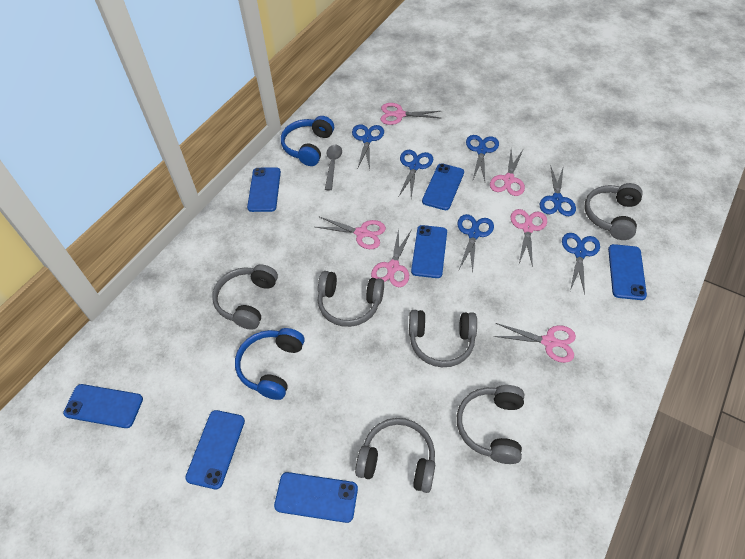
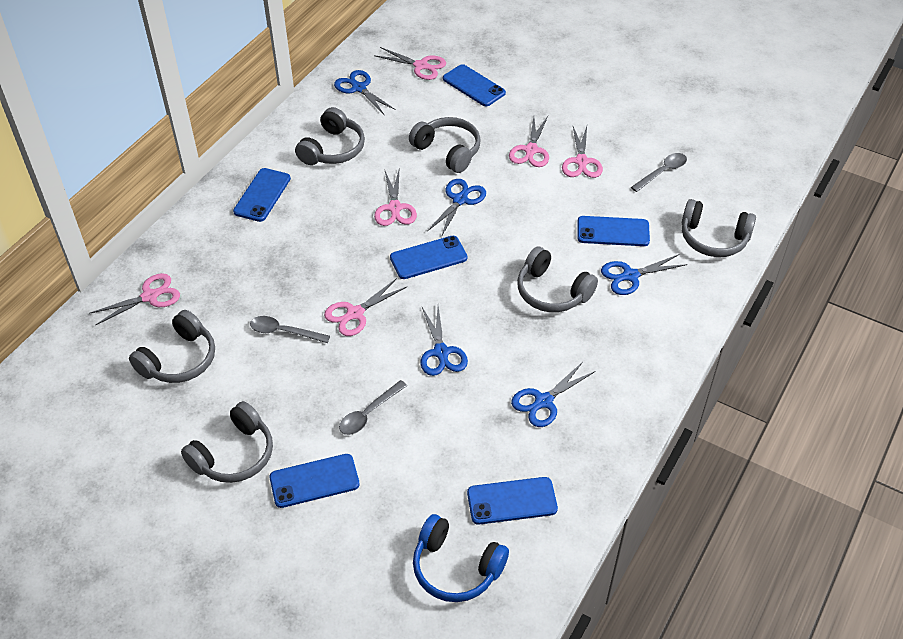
blue headphones: 2 -> 1
blue phone: 7 -> 6
blue scissors: 6 -> 5
grey spoon: 1 -> 3

